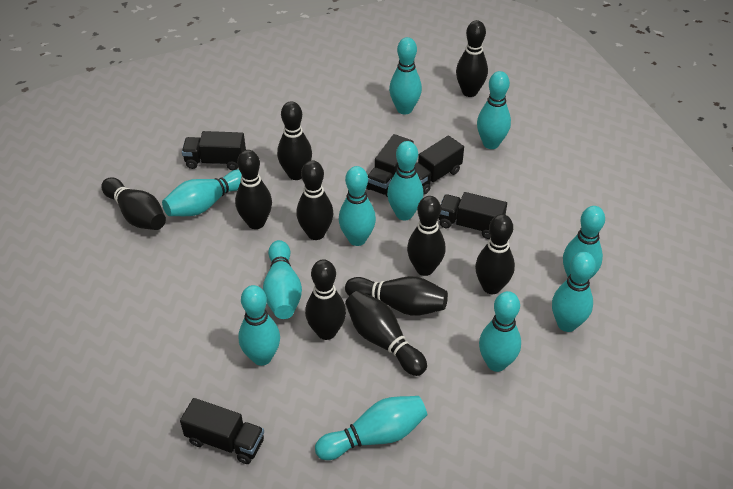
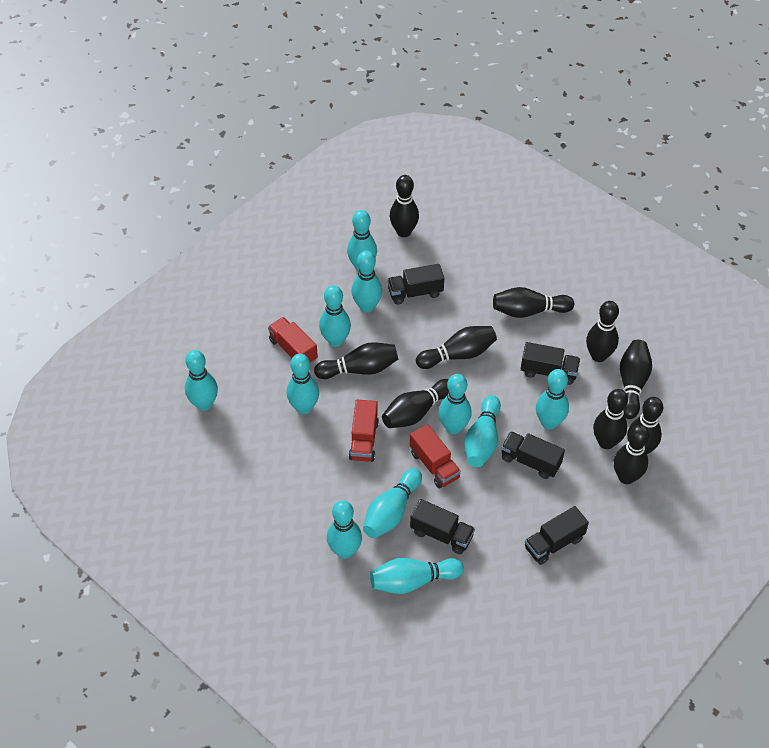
red truck: 0 -> 3

